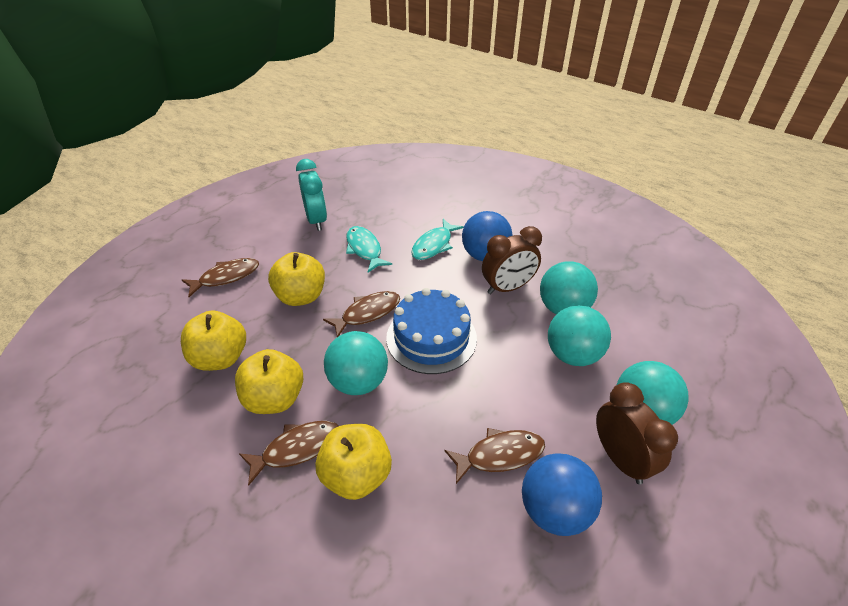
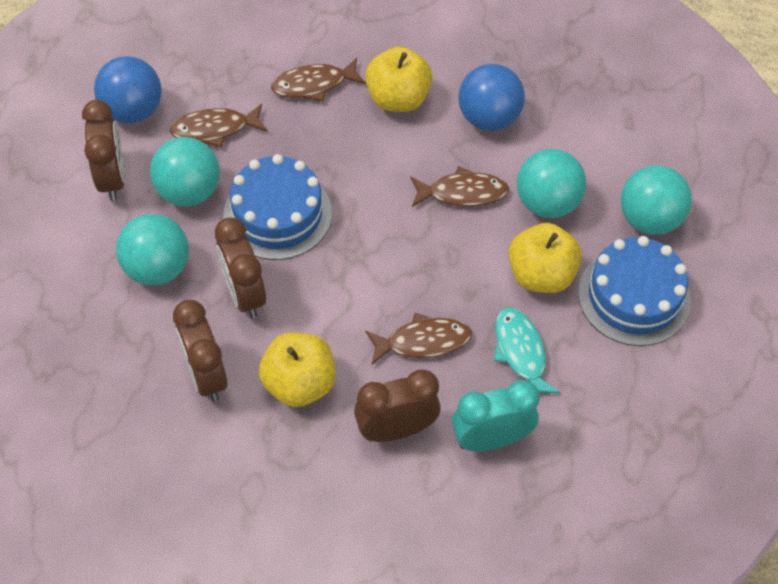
blue cake: 1 -> 2
brown clock: 2 -> 4
turquoise fish: 2 -> 1
yellow apple: 4 -> 3

